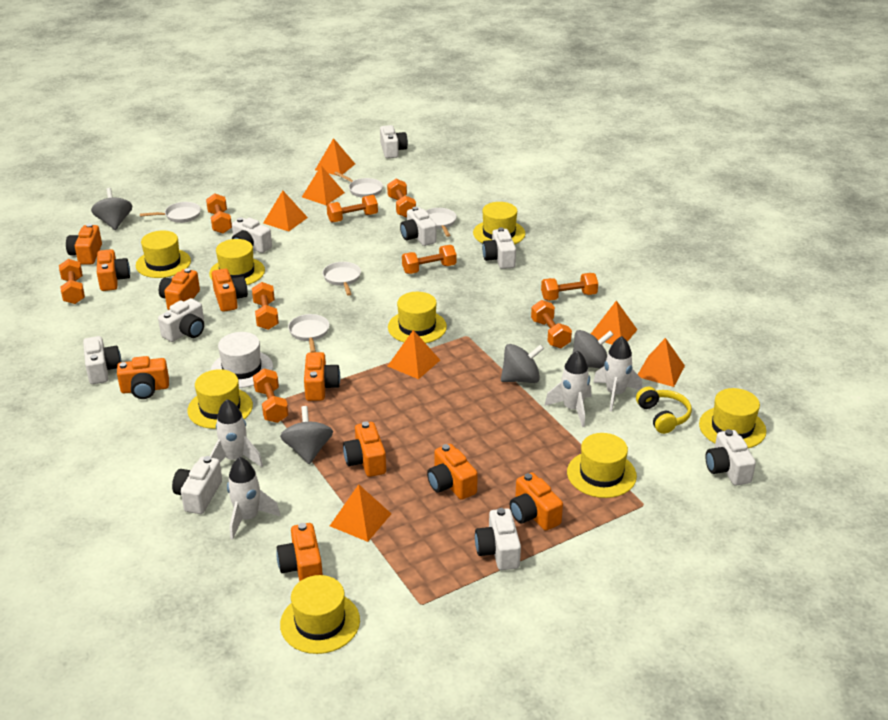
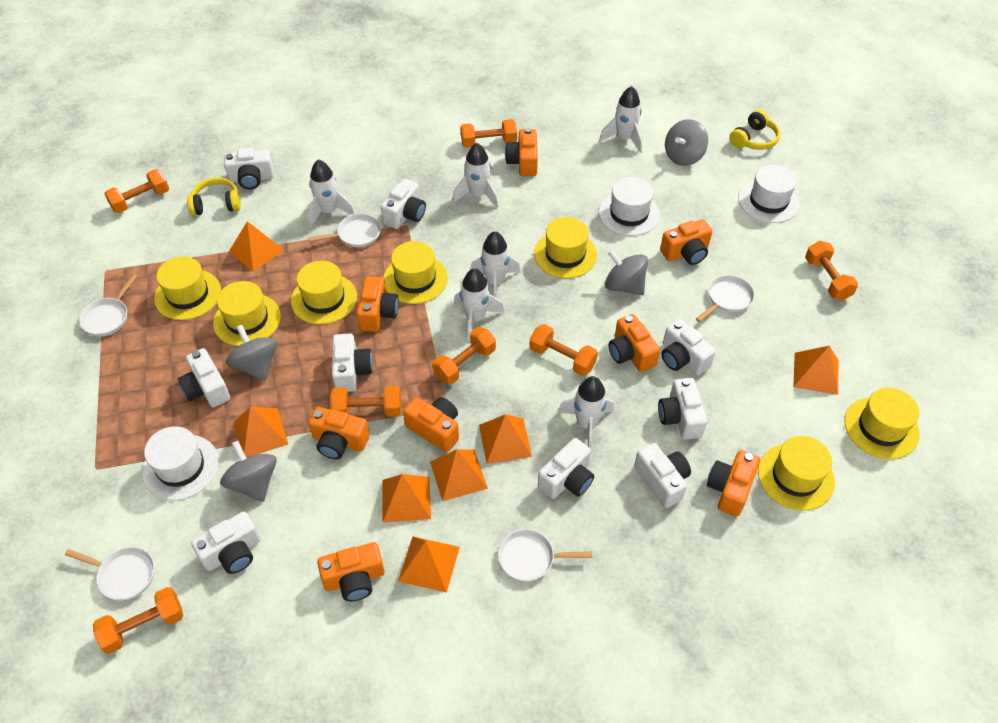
orange camera: 10 -> 8
orange dumbbell: 9 -> 7
white hat: 1 -> 3
white rocket: 4 -> 6
yellow hat: 8 -> 7
yellow headphones: 1 -> 2

